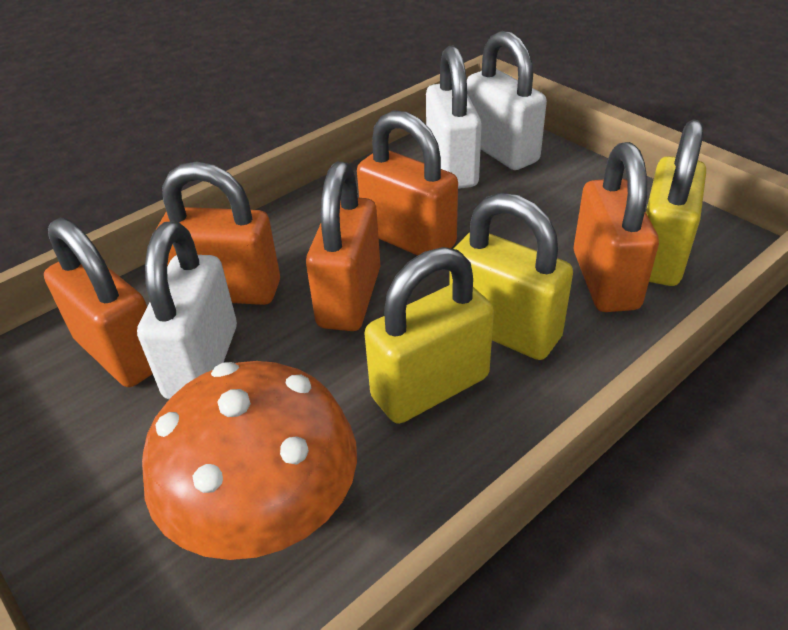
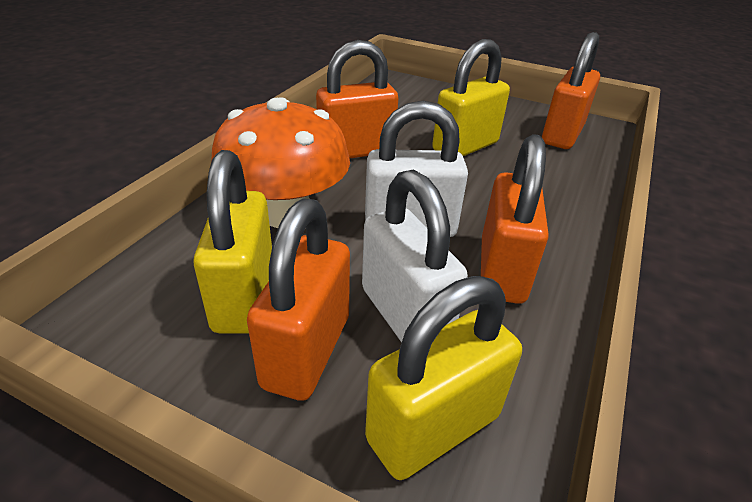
orange padlock: 5 -> 4
white padlock: 3 -> 2

